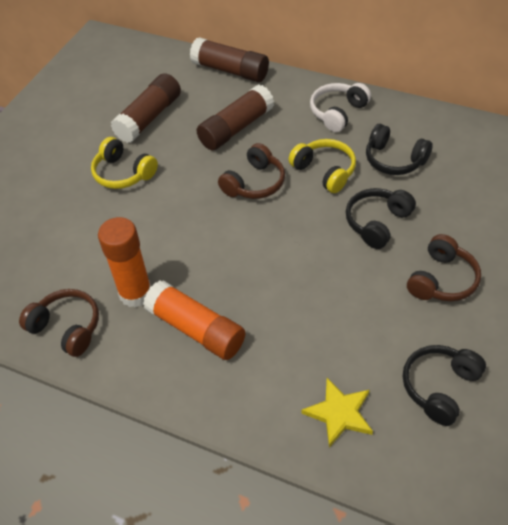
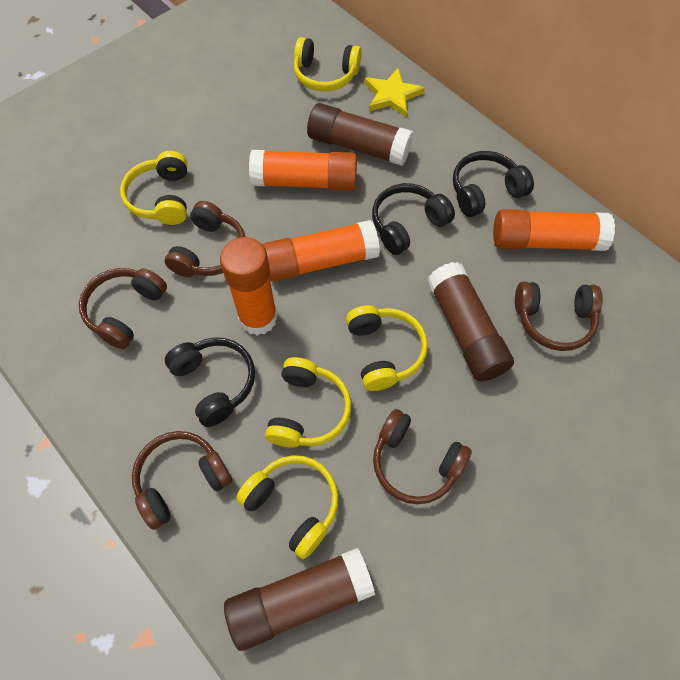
brown headphones: 3 -> 5
orange glue stick: 2 -> 4
white headphones: 1 -> 0
yellow headphones: 2 -> 5

